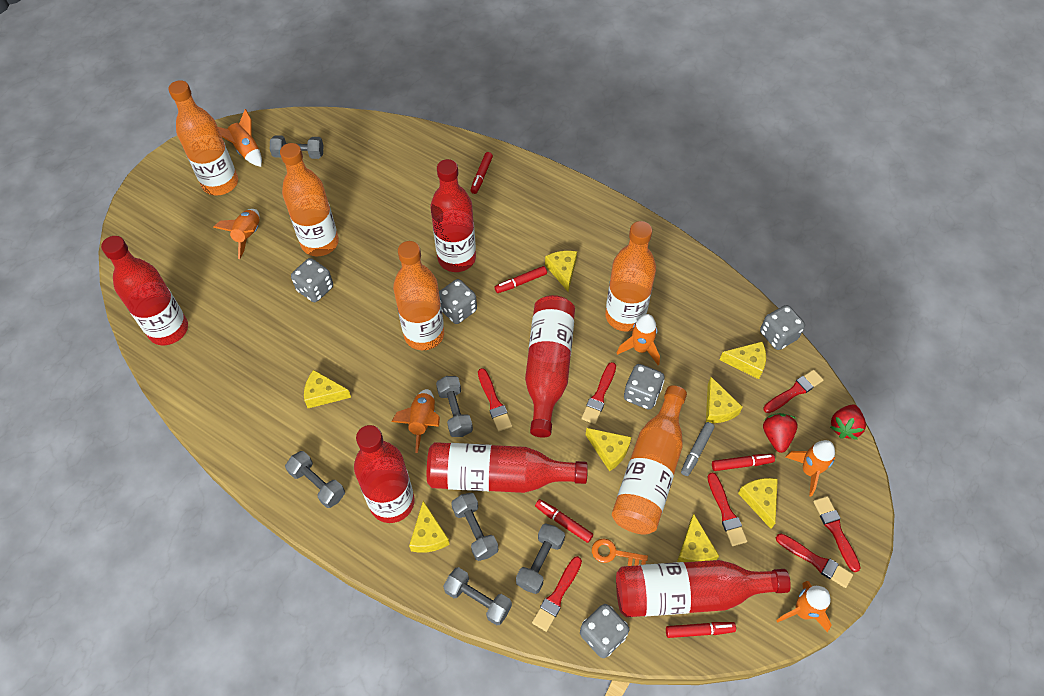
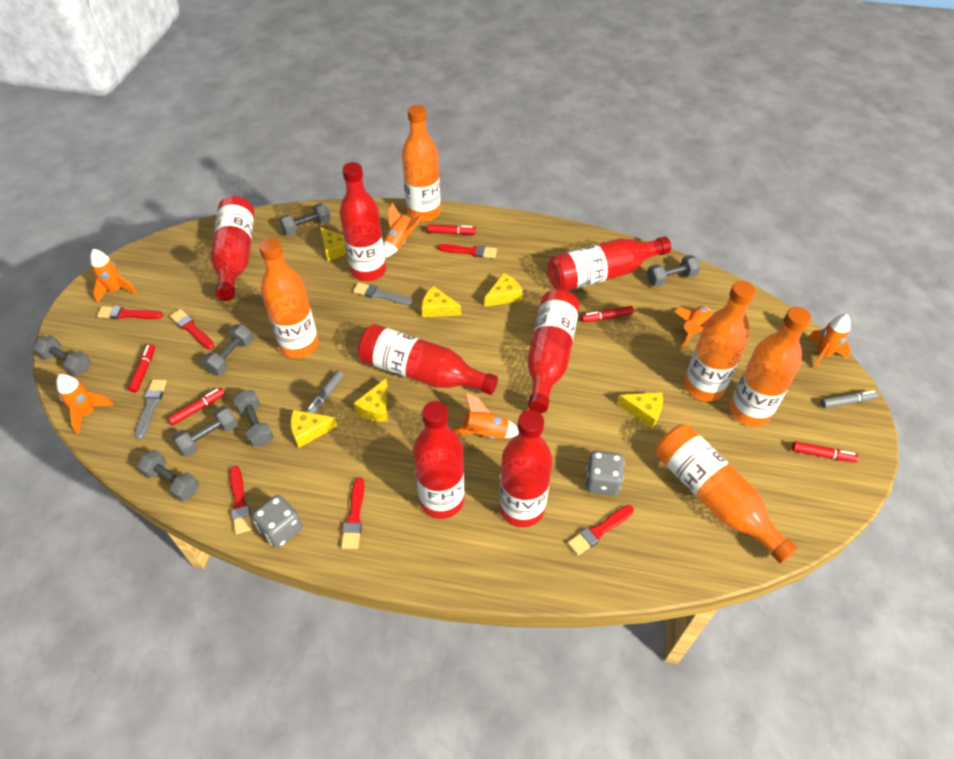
grey brush: 0 -> 2
grey dice: 5 -> 2
grey dumbbell: 6 -> 7
grey marker: 1 -> 2
orange key: 1 -> 0
red bottle: 6 -> 7
red brush: 7 -> 6
red strawberry: 2 -> 0
yellow cheese: 8 -> 6

